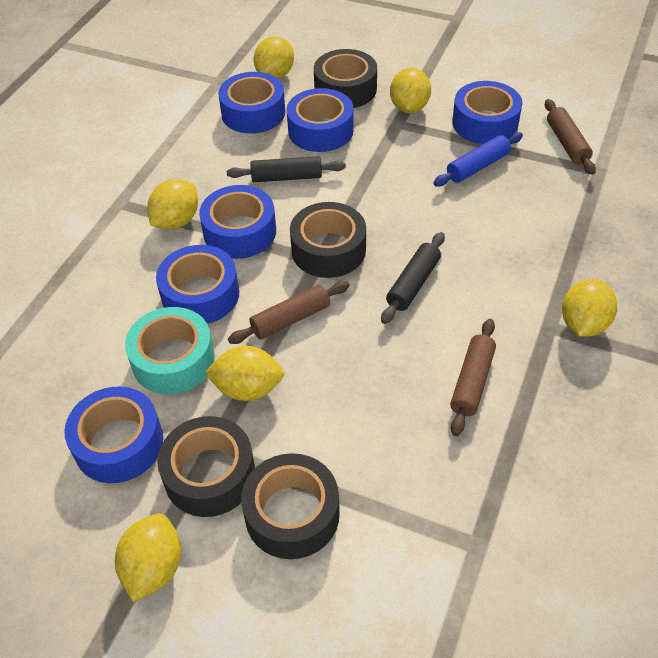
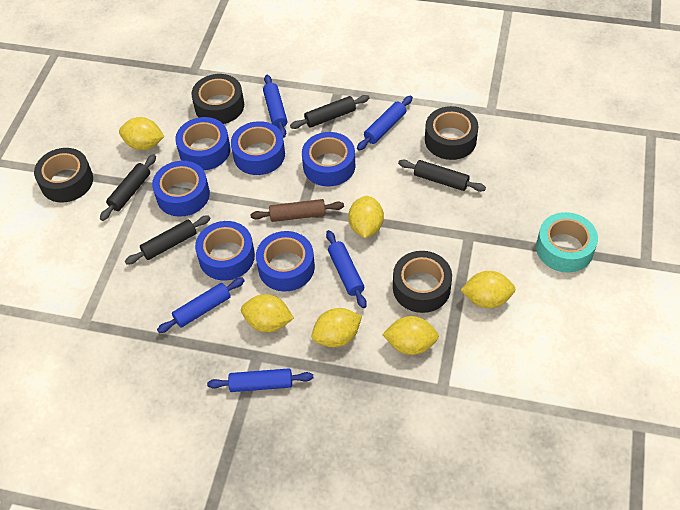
black rolling pin: 2 -> 4
blue rolling pin: 1 -> 5
brown rolling pin: 3 -> 1

